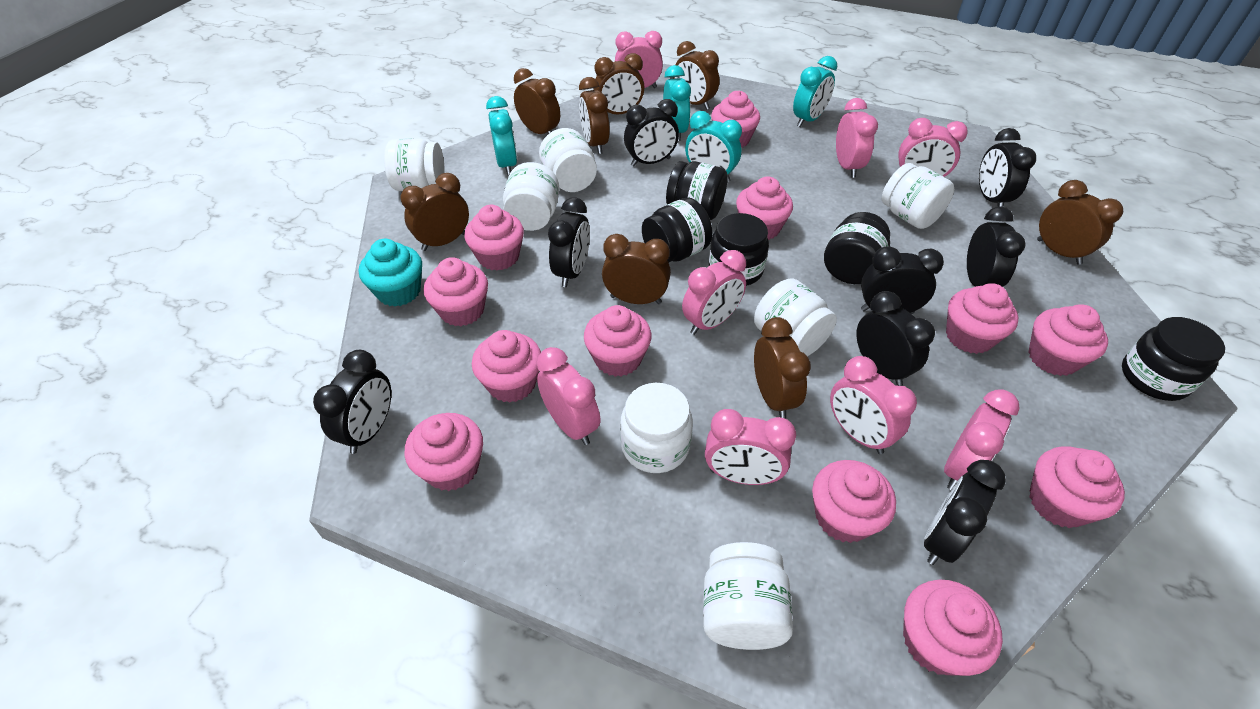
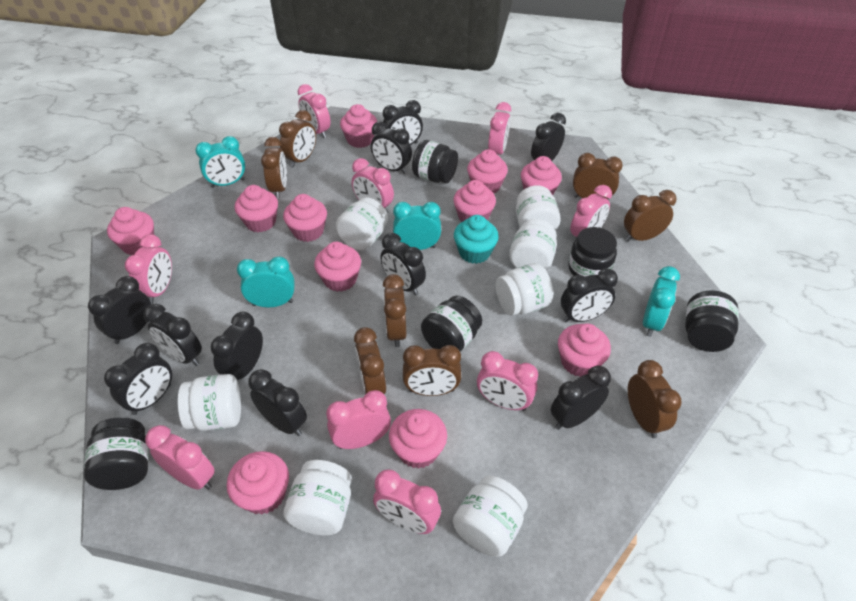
black clock: 8 -> 11
pink clock: 8 -> 9
pink cupcake: 12 -> 11

